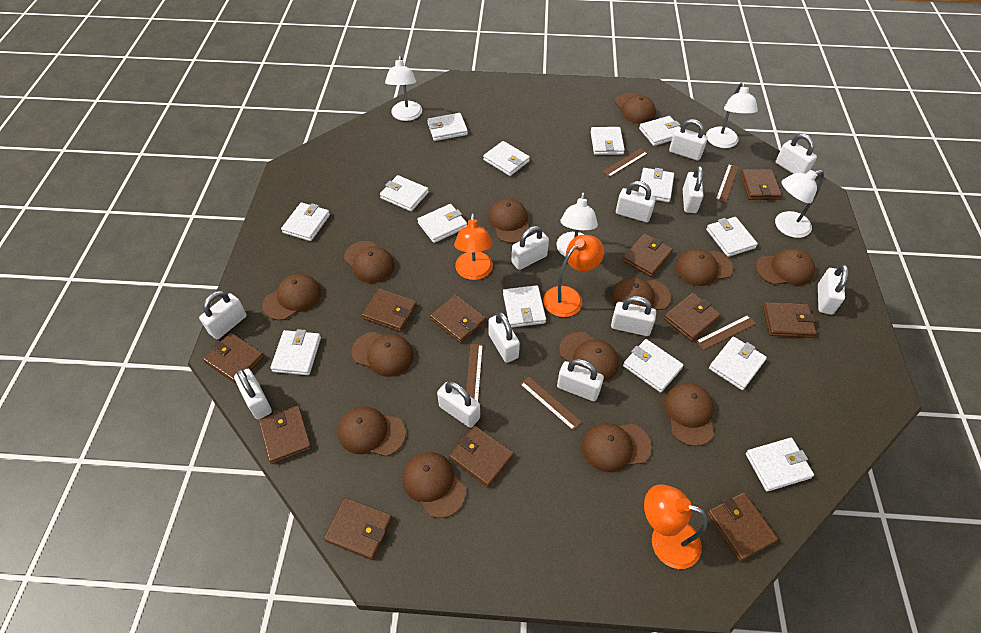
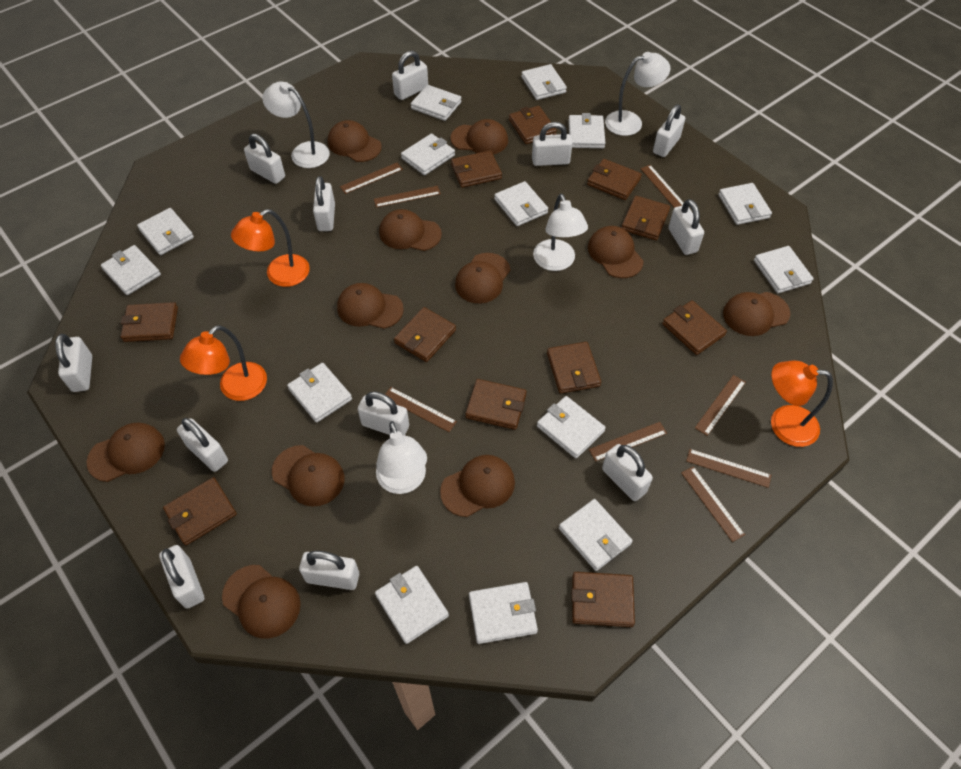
brown cap: 13 -> 11
brown ruler: 5 -> 8

